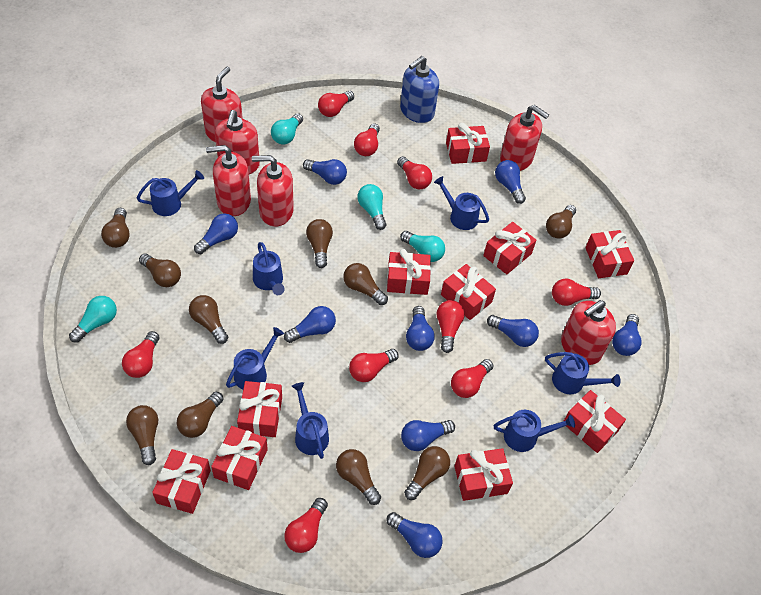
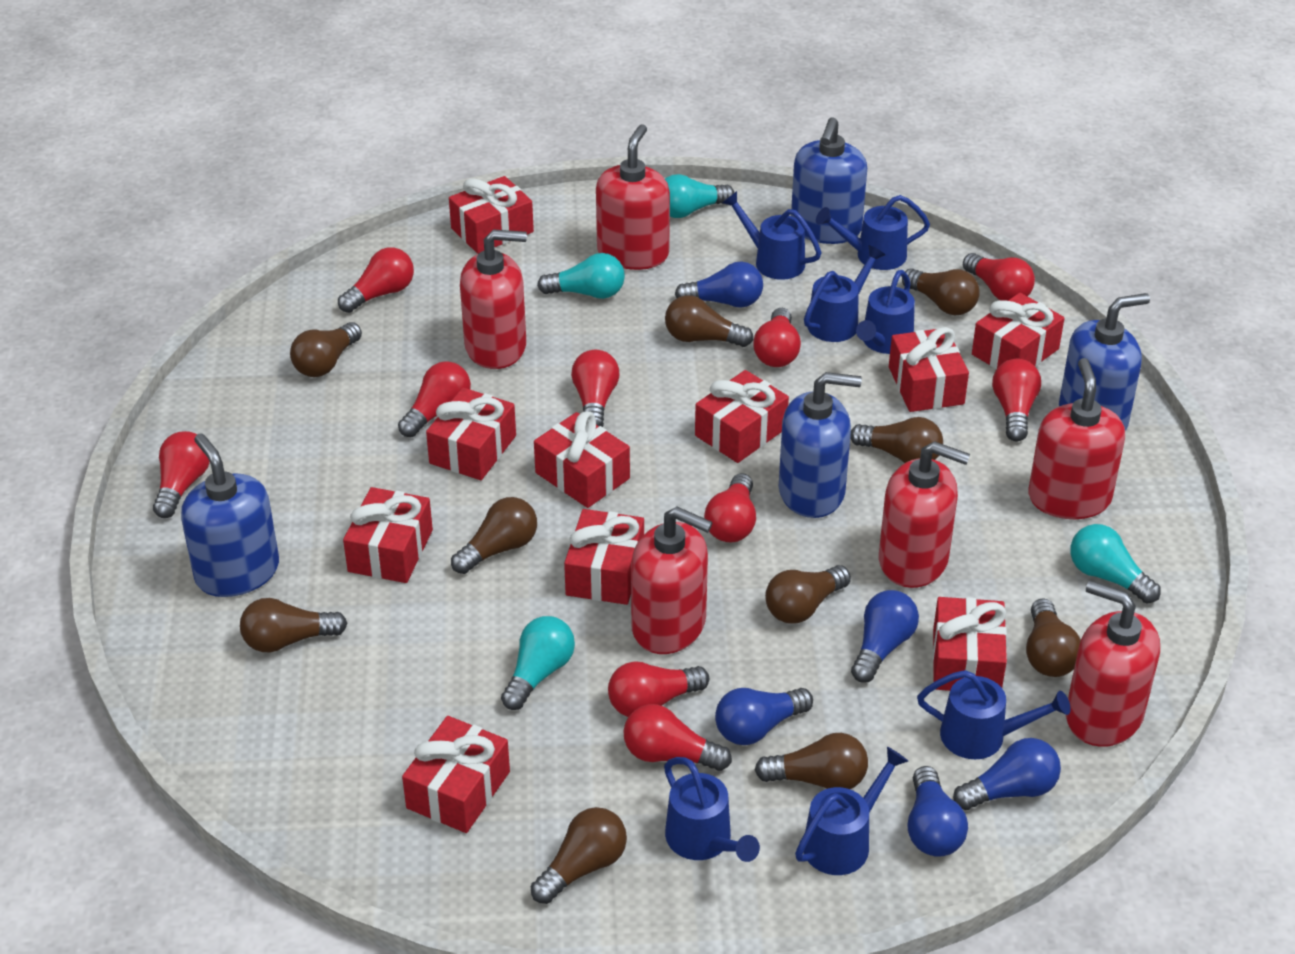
blue light bulb: 9 -> 5
blue soap dispenser: 1 -> 4
red light bulb: 9 -> 10

